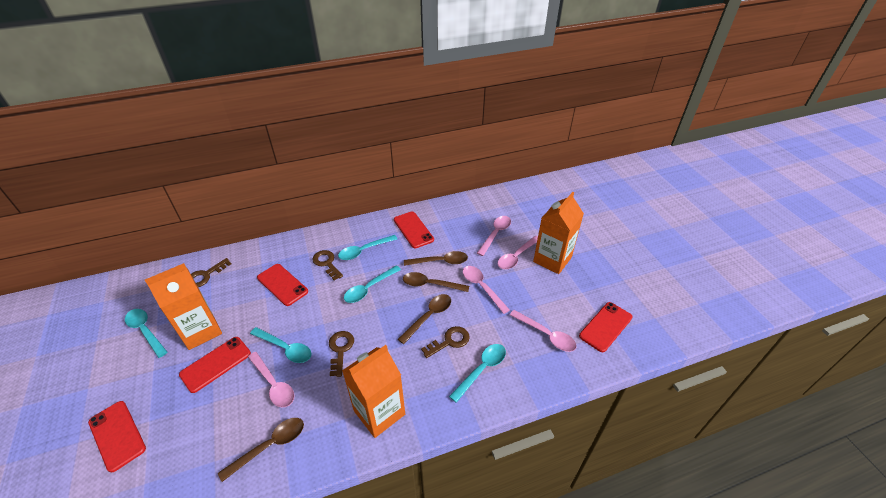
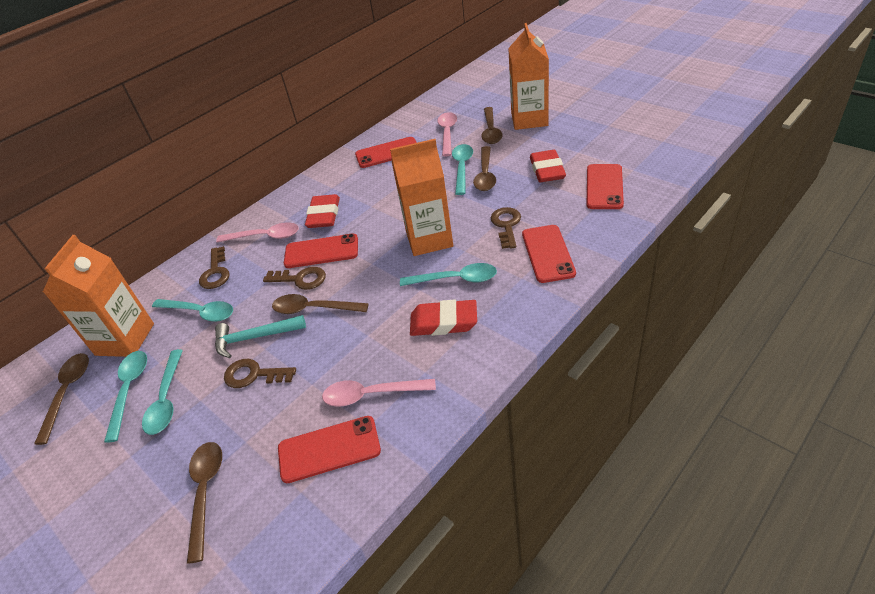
brown spoon: 4 -> 5
pink spoon: 5 -> 3
red eraser: 0 -> 3
turquoise hammer: 0 -> 1

